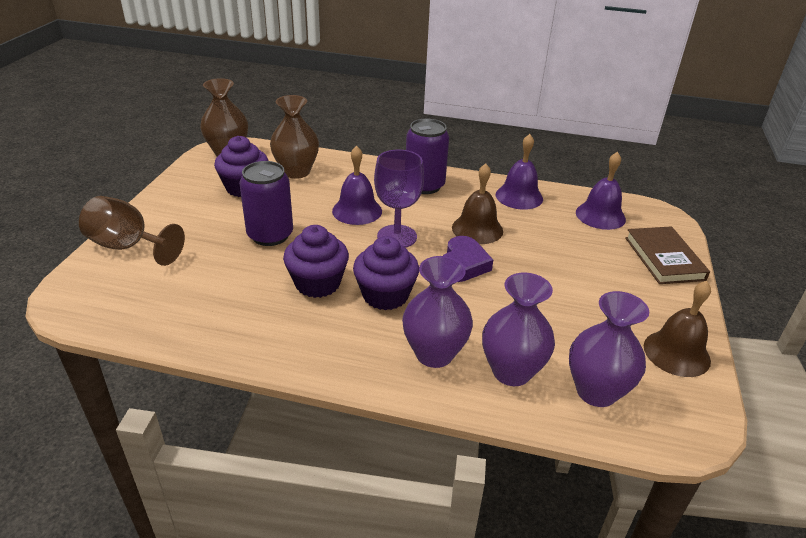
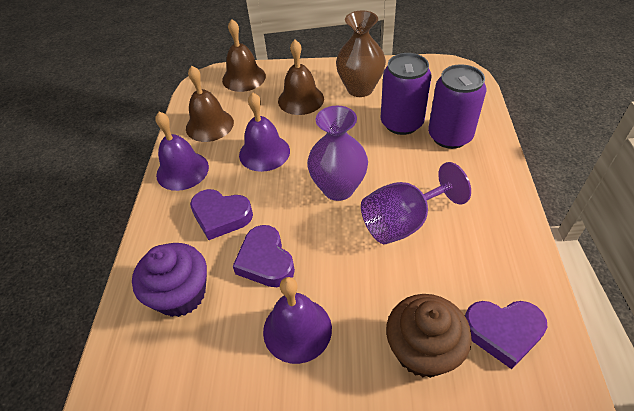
brown bell: 2 -> 3
brown book: 1 -> 0
brown cupcake: 0 -> 1
brown goblet: 1 -> 0
brown vase: 2 -> 1
purple cupcake: 3 -> 1
purple heart: 1 -> 3
purple vase: 3 -> 1

